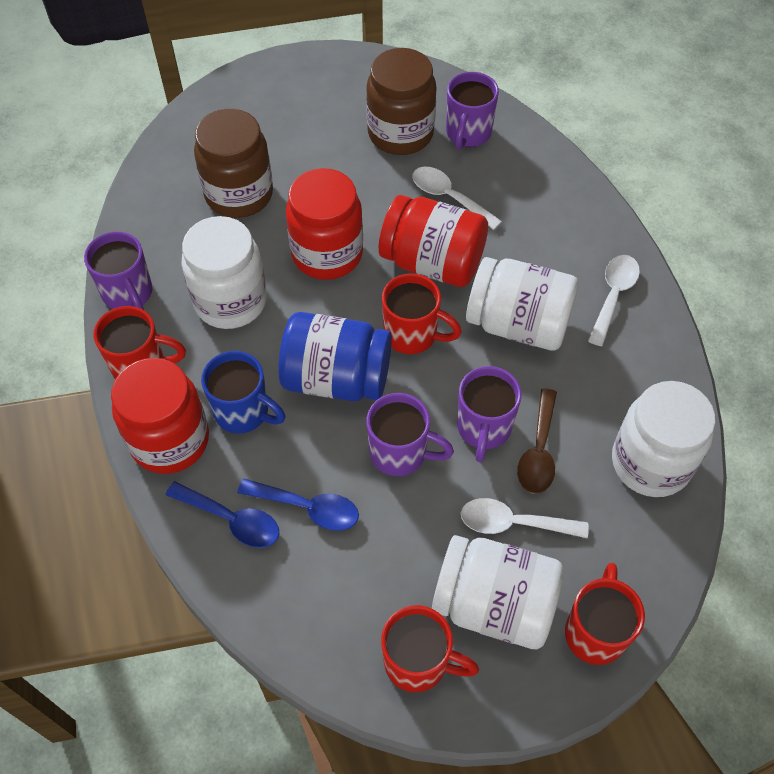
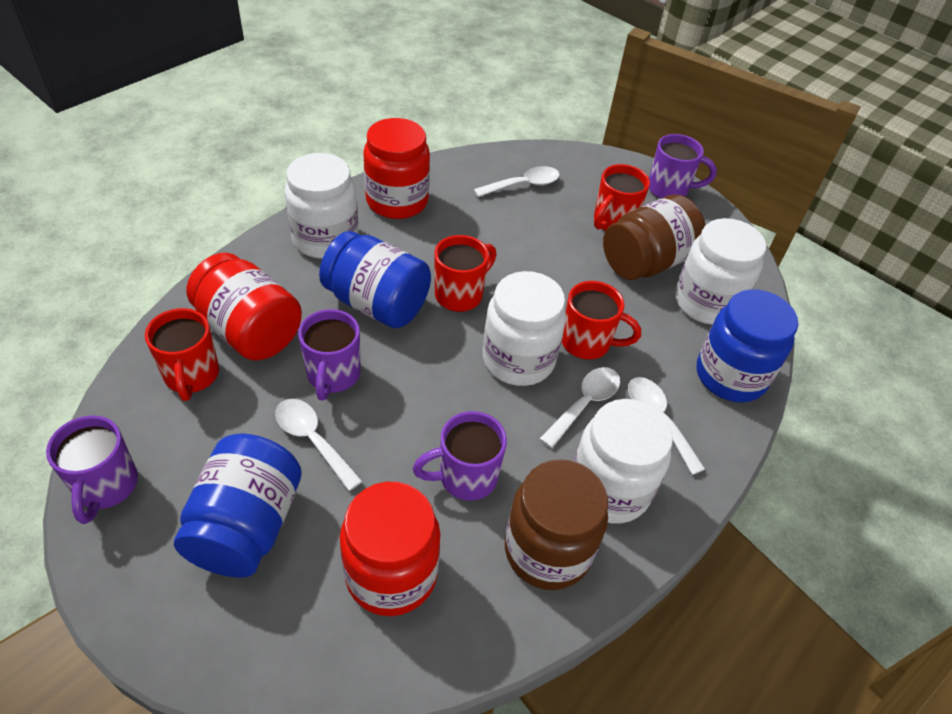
blue jar: 1 -> 3
blue mug: 1 -> 0
blue spoon: 2 -> 0
brown spoon: 1 -> 0
white spoon: 3 -> 4

